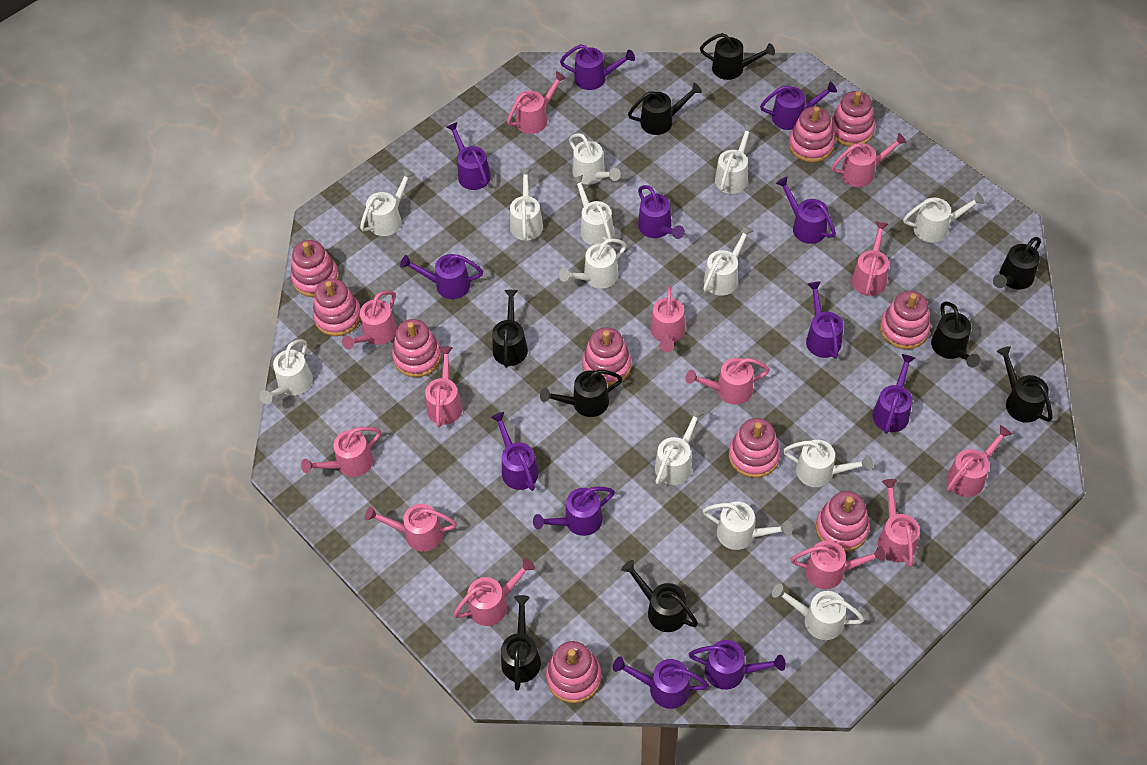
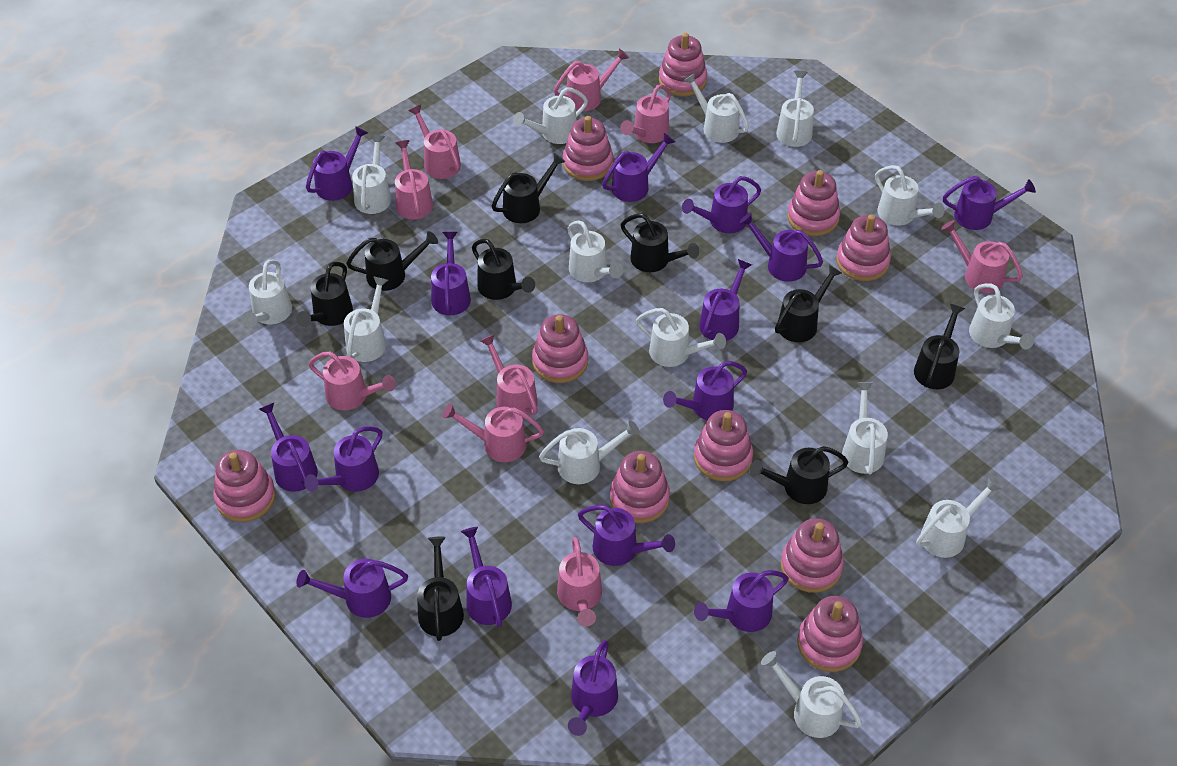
pink watering can: 13 -> 9
purple watering can: 12 -> 15
white watering can: 13 -> 14

